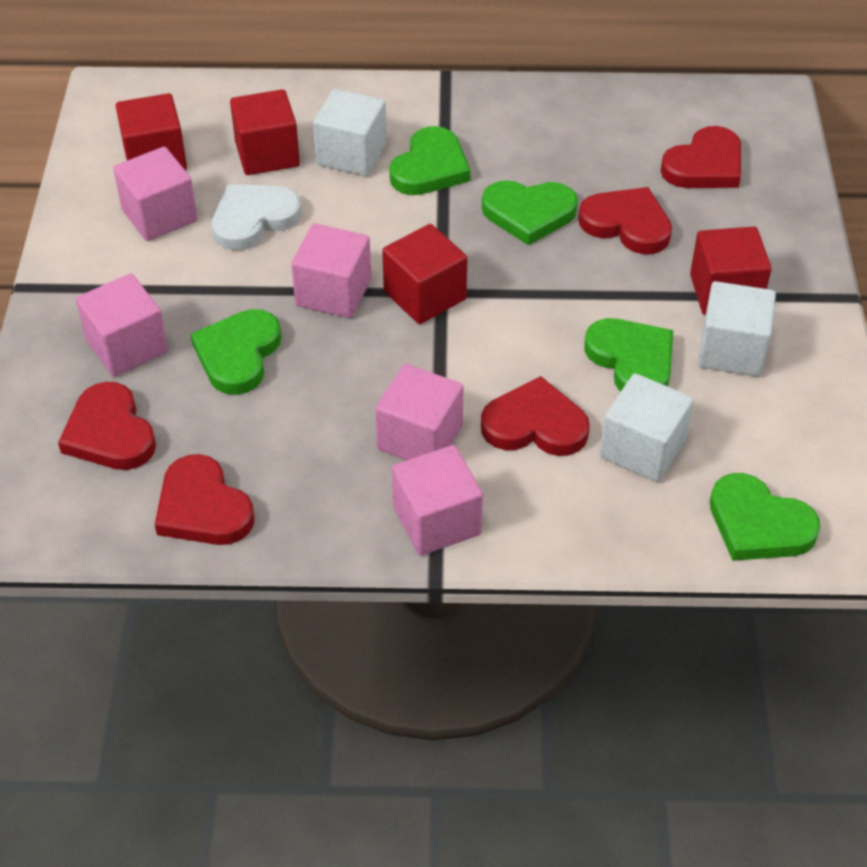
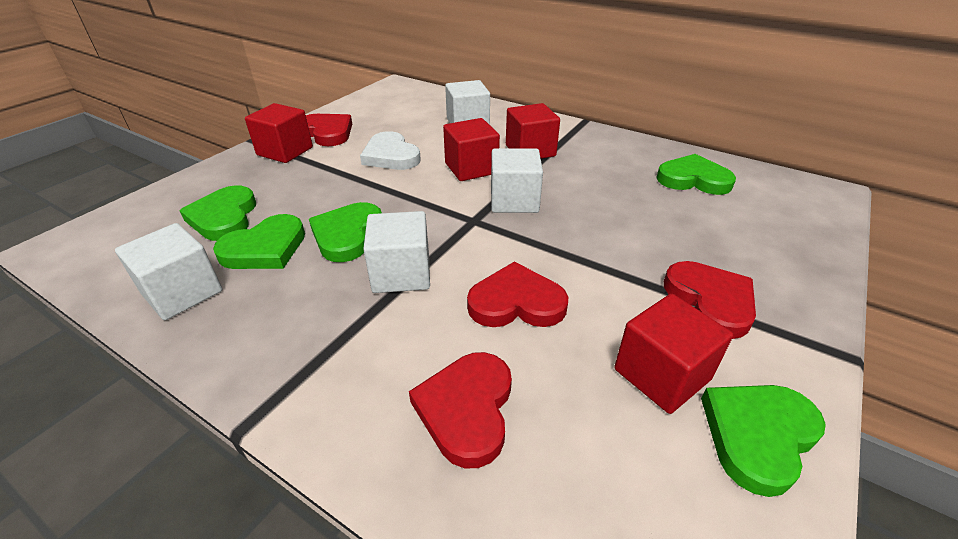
pink cube: 5 -> 0
red heart: 5 -> 4
white cube: 3 -> 4

